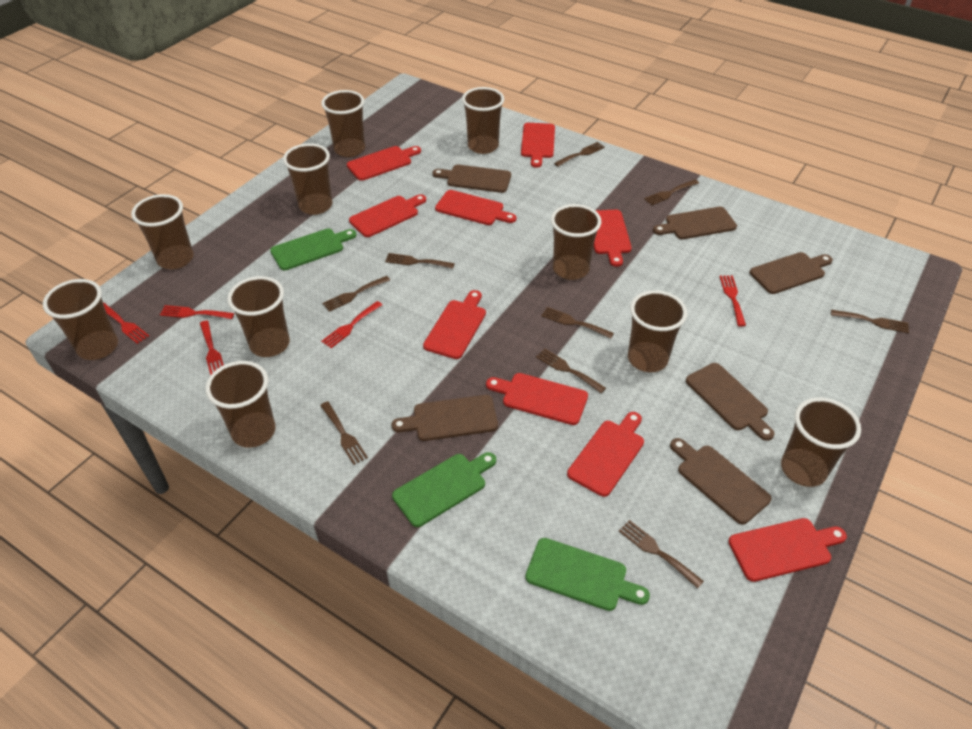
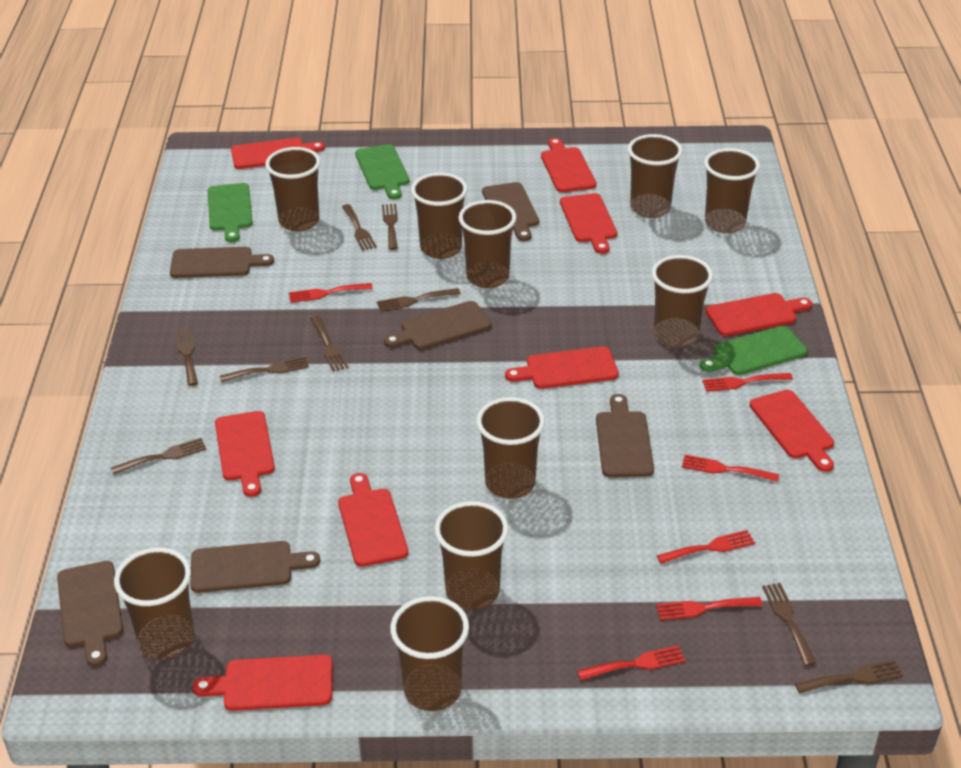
red fork: 5 -> 6

